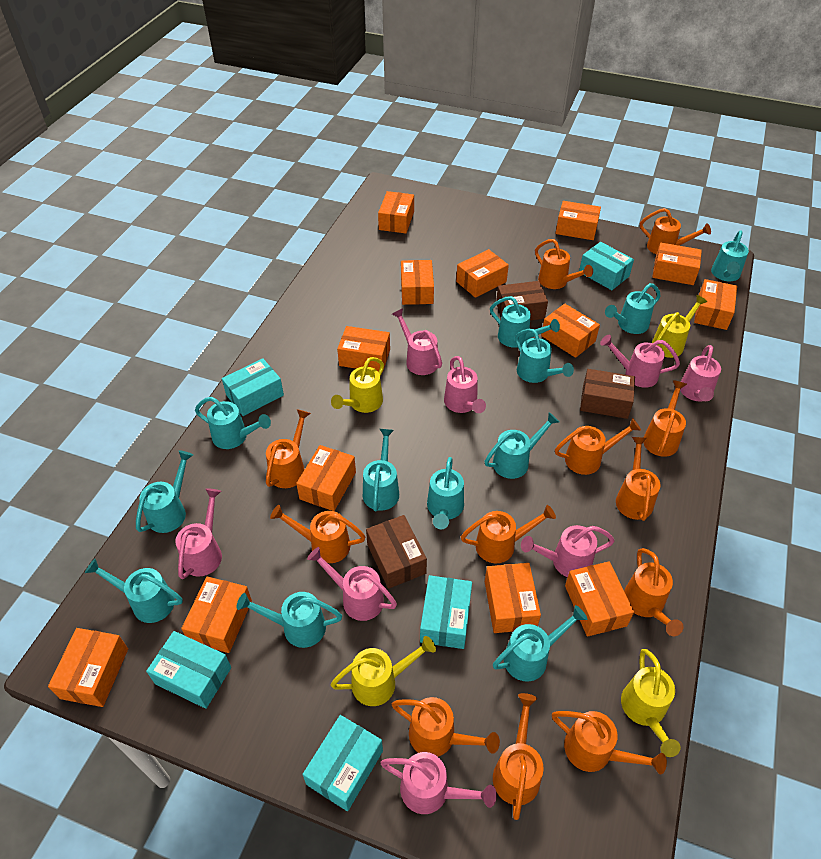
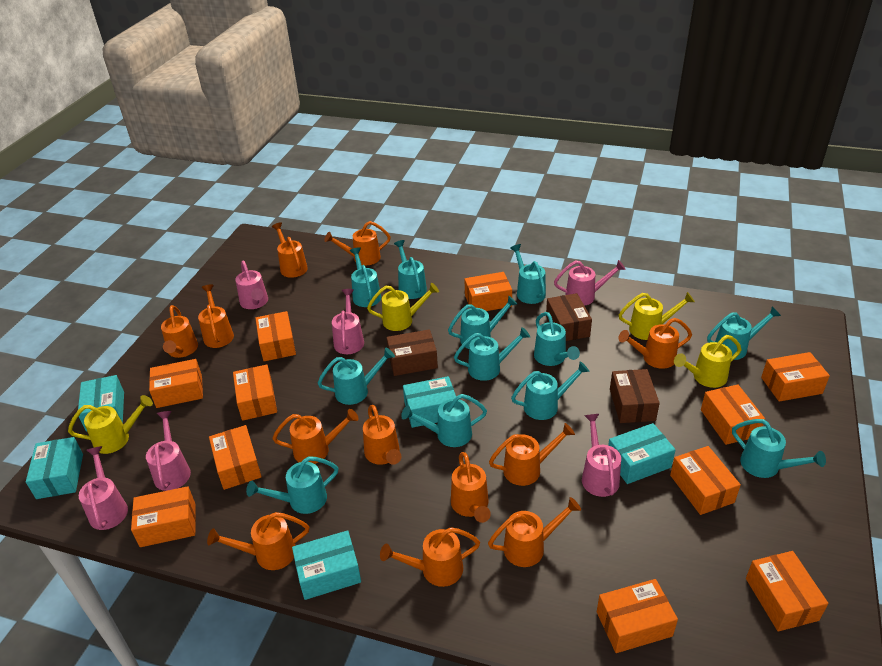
orange box: 13 -> 11
pink watering can: 8 -> 6

